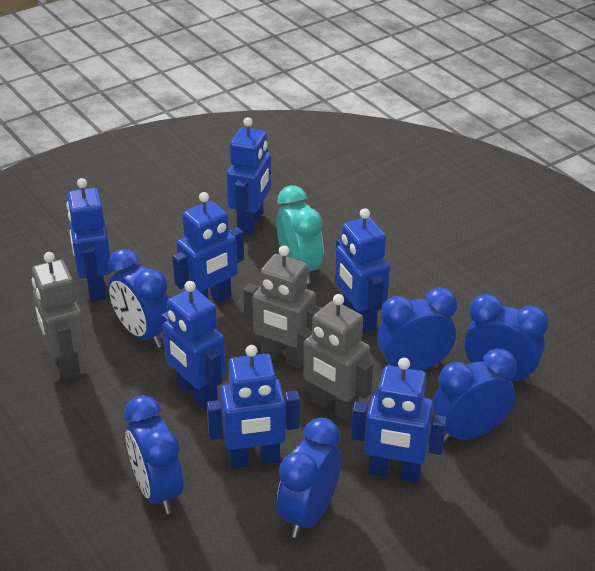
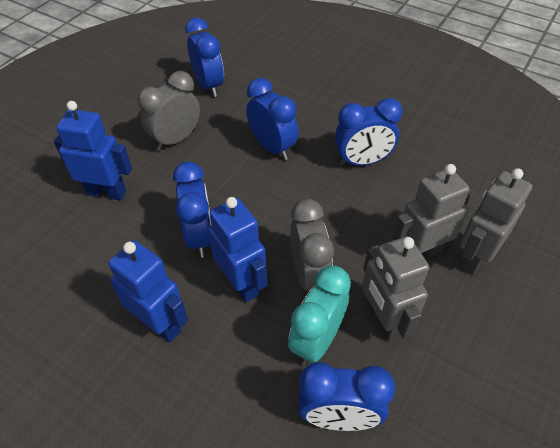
blue clock: 6 -> 5
blue robot: 7 -> 3
grey clock: 0 -> 2

